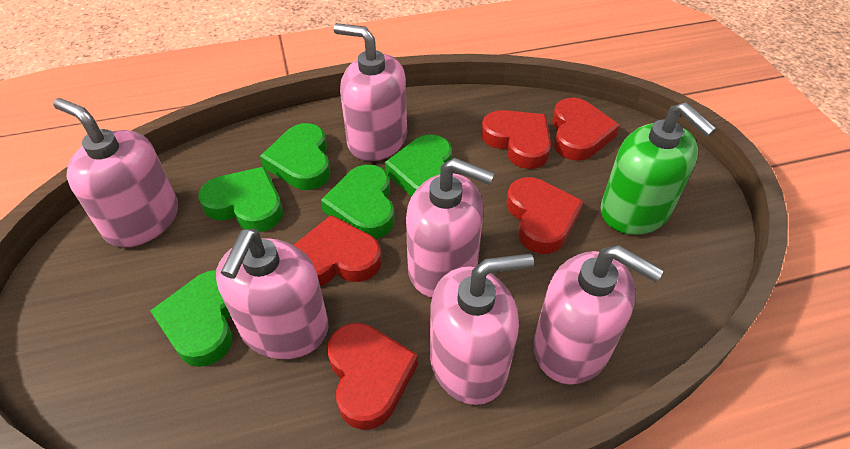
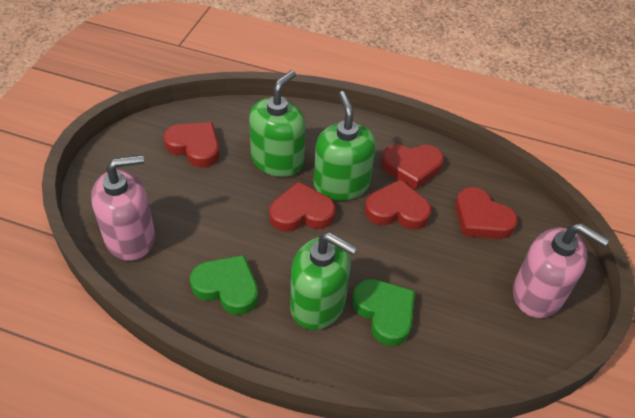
green heart: 5 -> 2
green soap dispenser: 1 -> 3
pink soap dispenser: 6 -> 2

